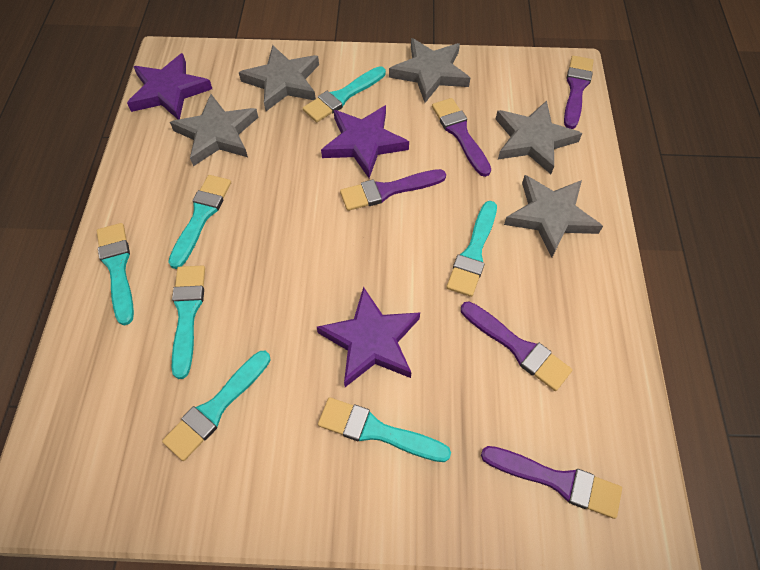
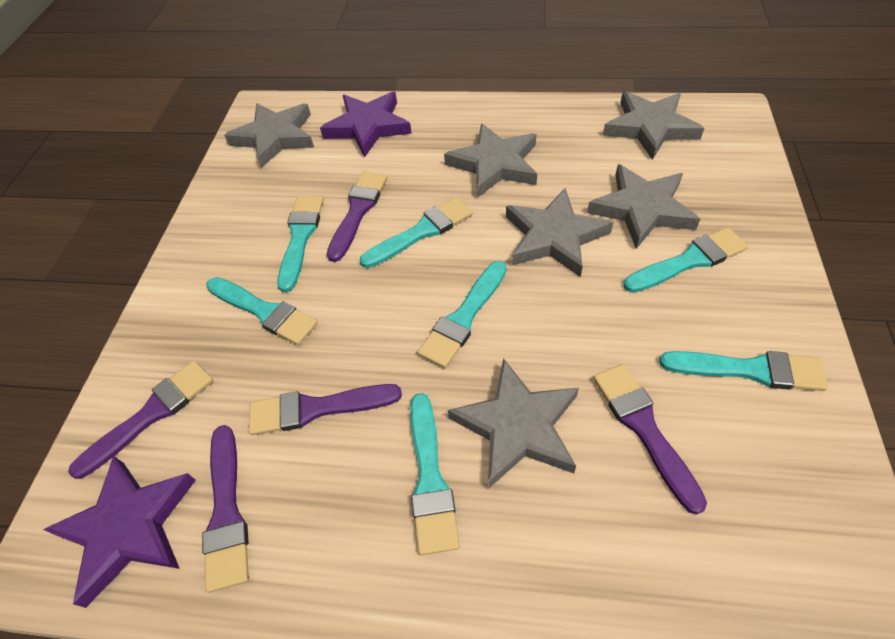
grey star: 5 -> 6
purple star: 3 -> 2

